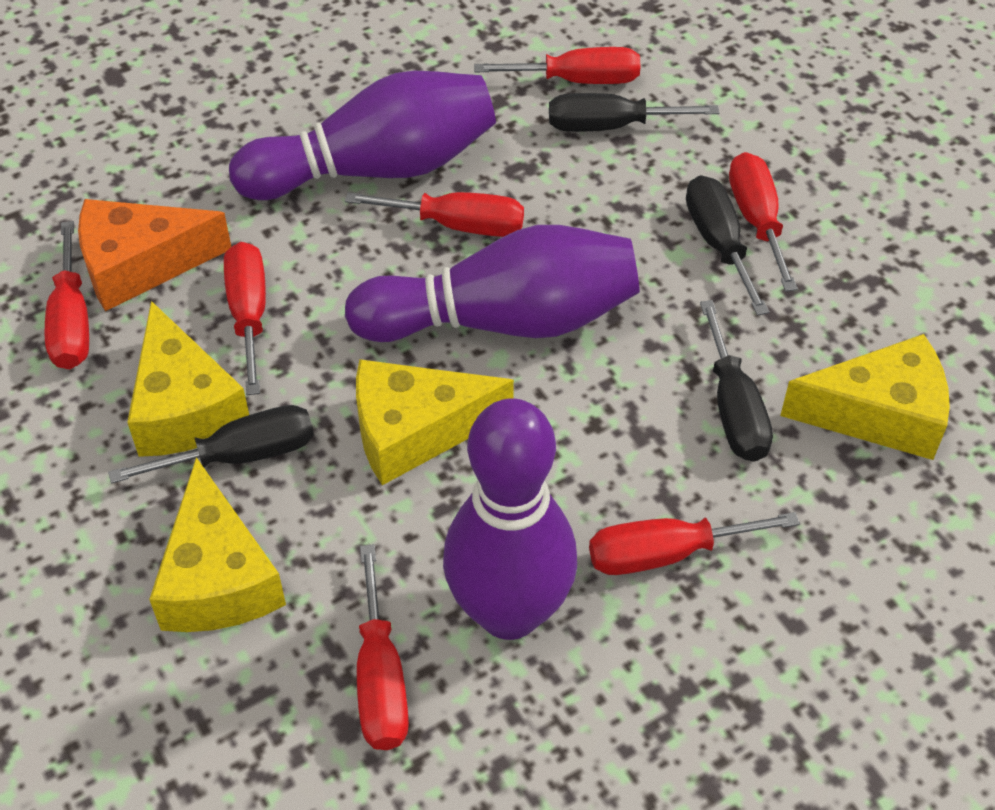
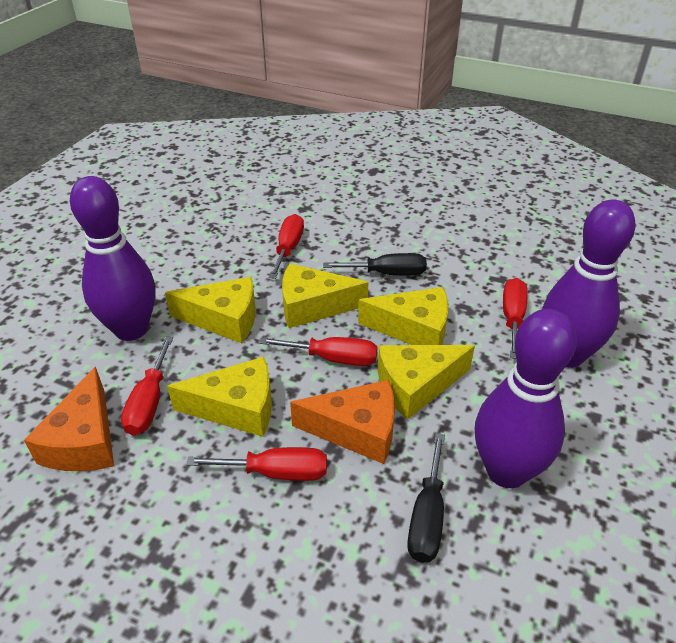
black screwdriver: 4 -> 2
orange cheese: 1 -> 2
red screwdriver: 7 -> 5
yellow cheese: 4 -> 5

